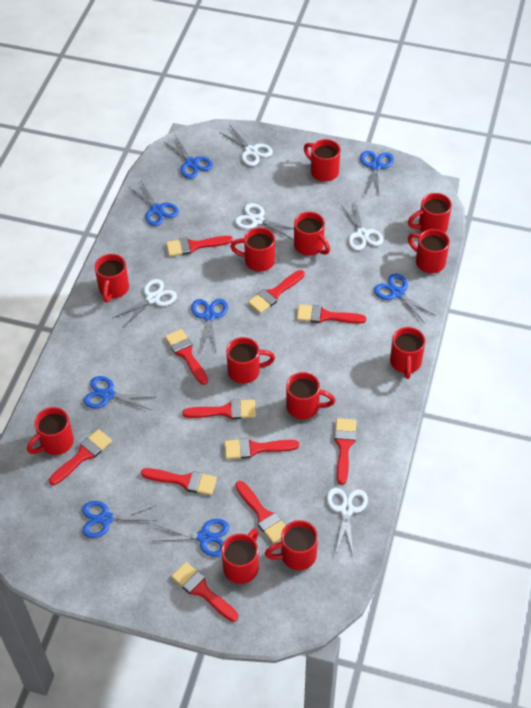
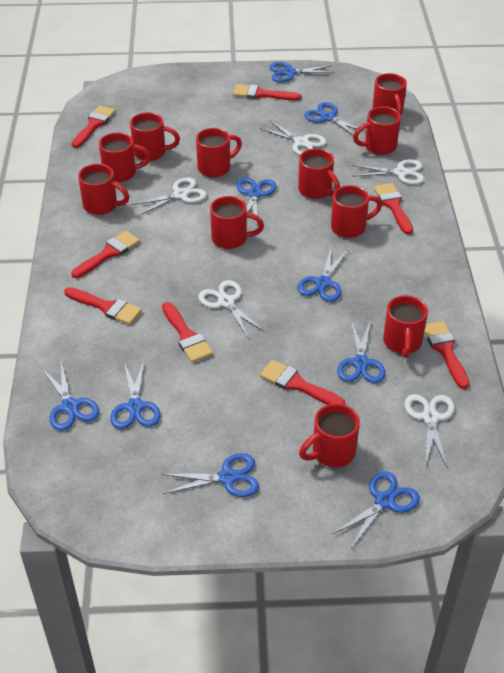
blue scissors: 8 -> 9
red brush: 11 -> 8
red mug: 12 -> 11

